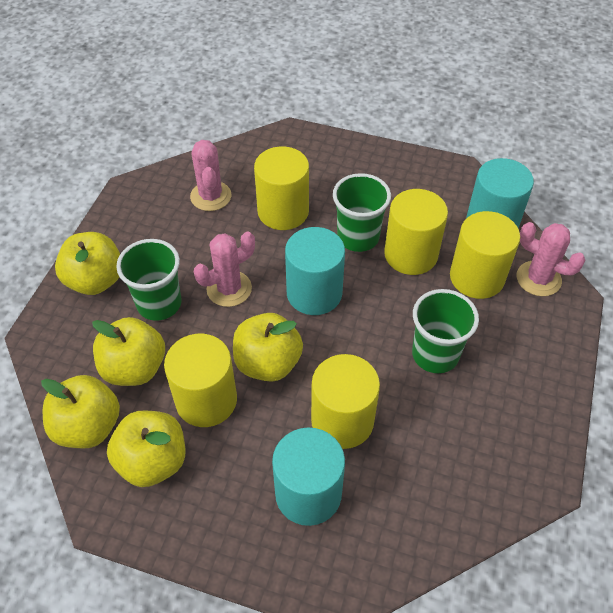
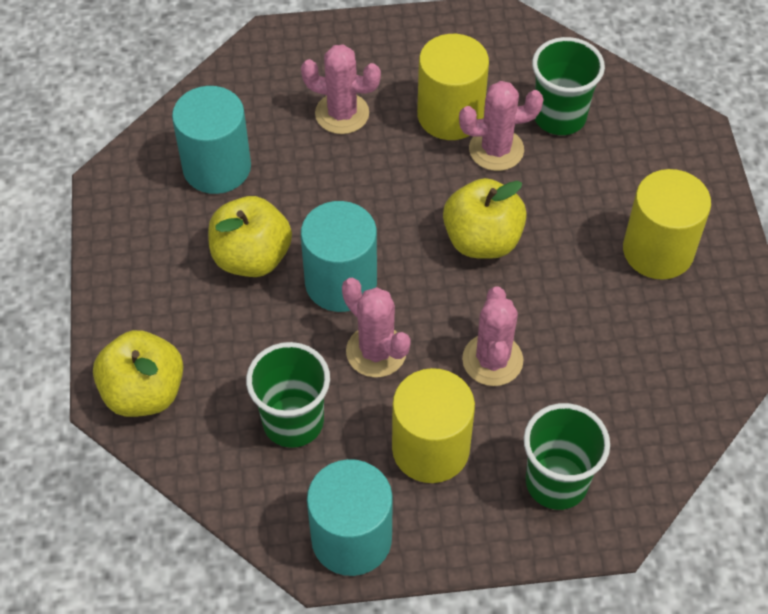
pink cactus: 3 -> 4
yellow apple: 5 -> 3
yellow cylinder: 5 -> 3

